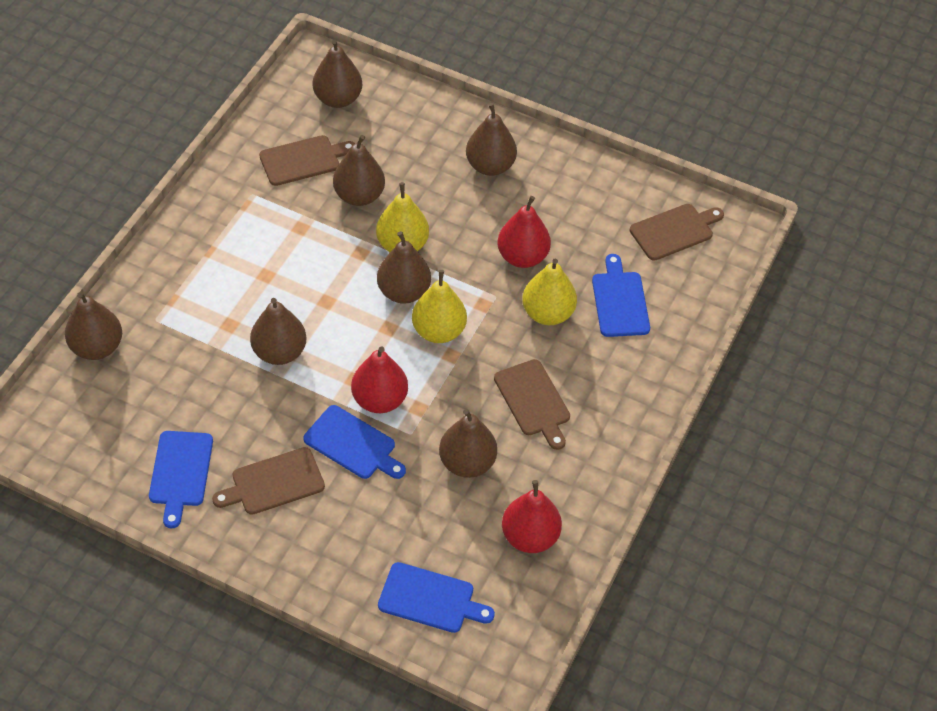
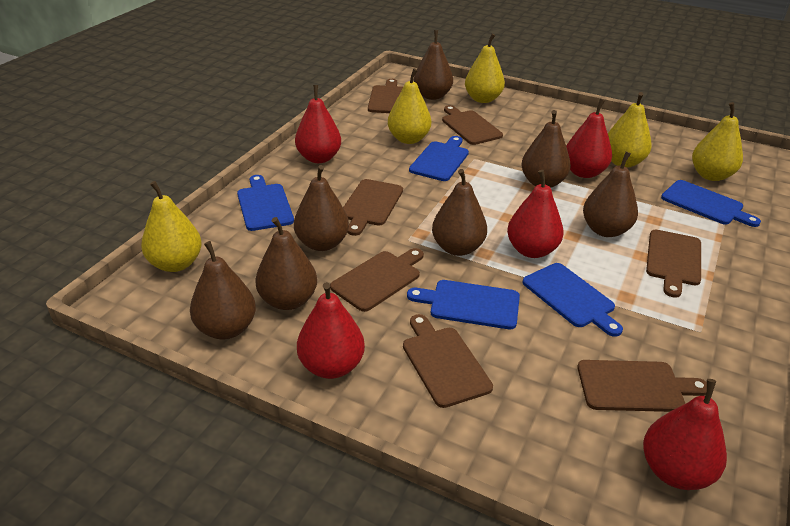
blue cutting board: 4 -> 5
brown cutting board: 4 -> 7
red pear: 3 -> 5
yellow pear: 3 -> 5

